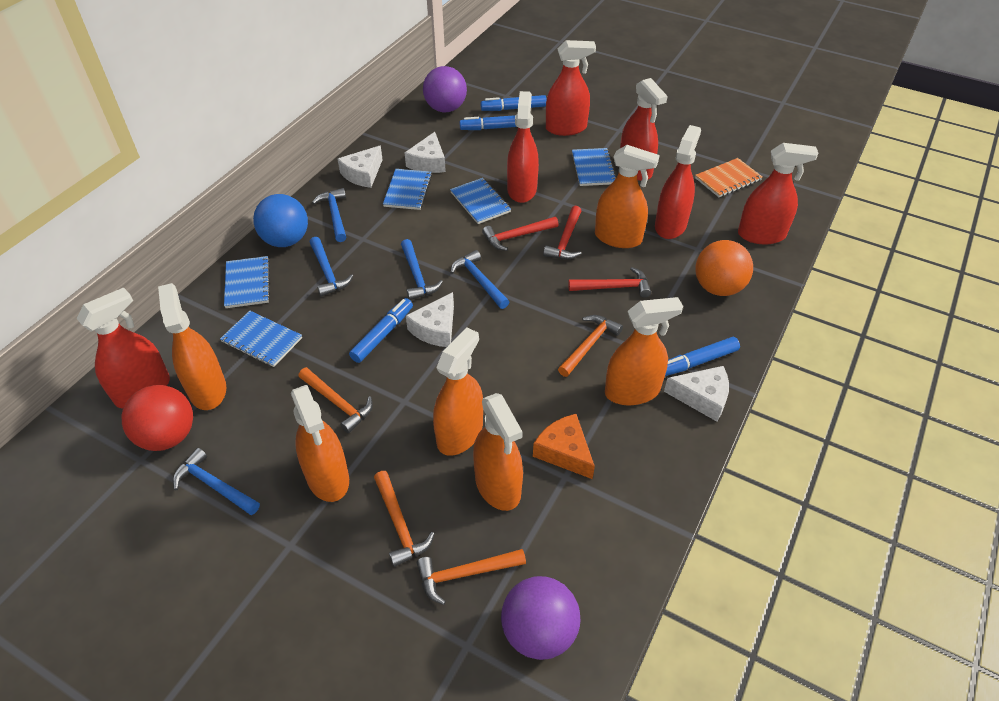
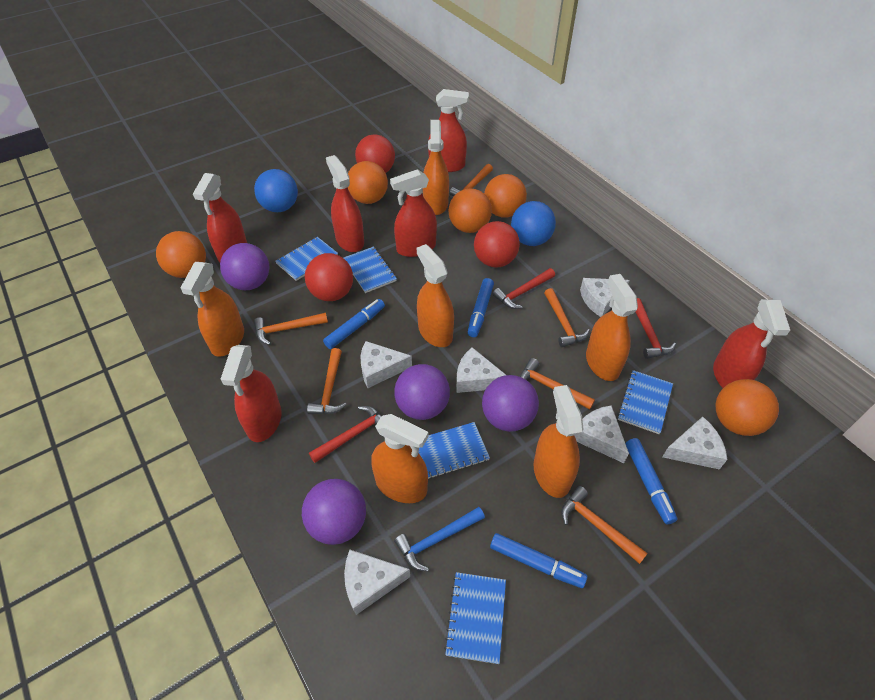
blue ball: 1 -> 2
blue hammer: 5 -> 1
orange ball: 1 -> 5
orange cheese: 1 -> 0
orange hammer: 4 -> 6
orange notebook: 1 -> 0
purple ball: 2 -> 4
red ball: 1 -> 3
white cheese: 4 -> 6

